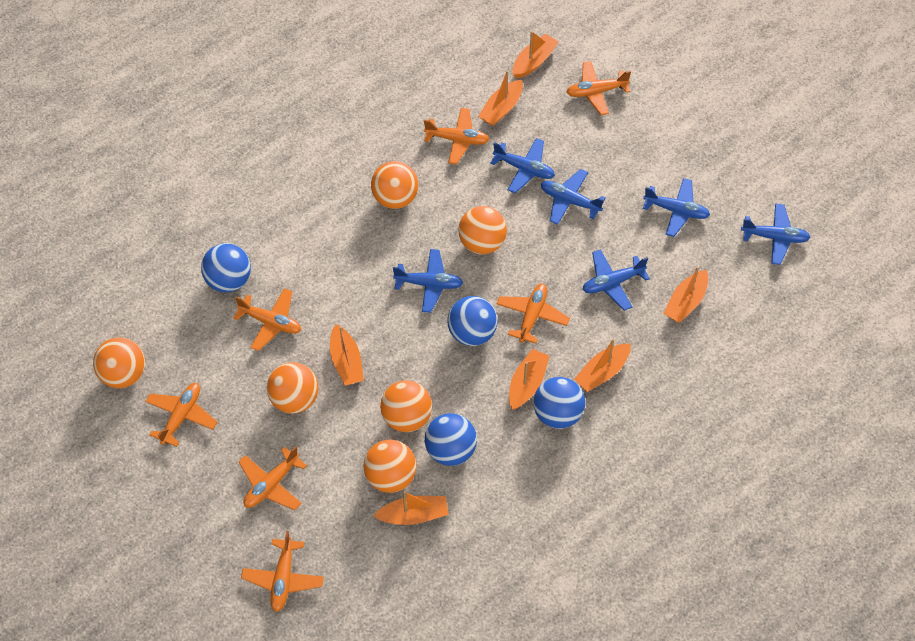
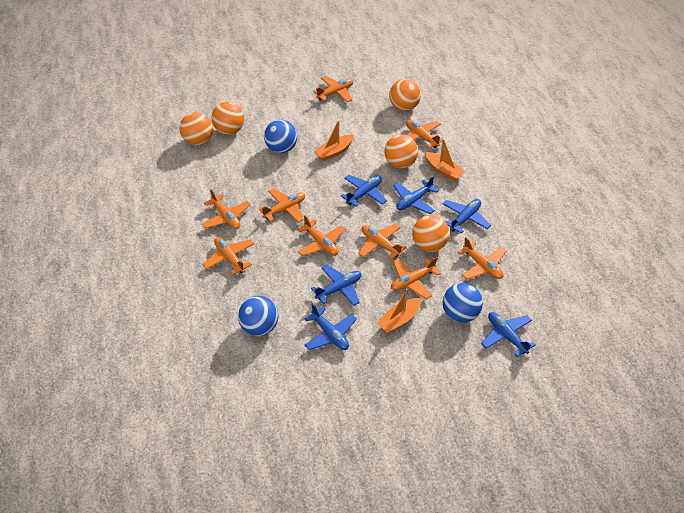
blue ball: 4 -> 3
orange ball: 6 -> 5
orange boat: 7 -> 3
orange plane: 7 -> 9

